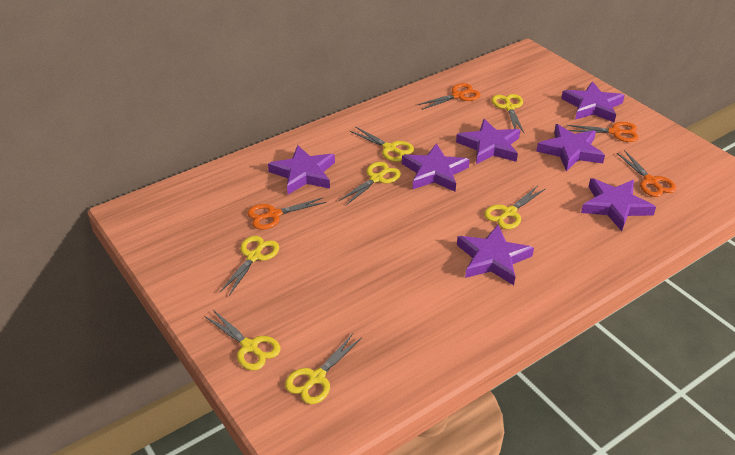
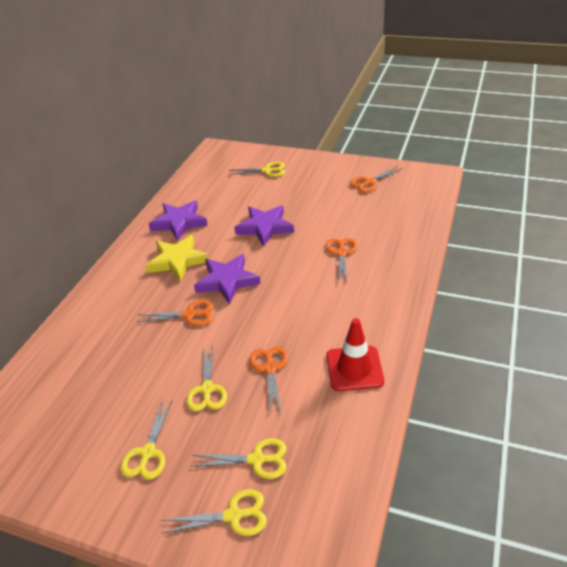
purple star: 7 -> 3
red traffic cone: 0 -> 1
yellow scissors: 7 -> 5
yellow star: 0 -> 1

